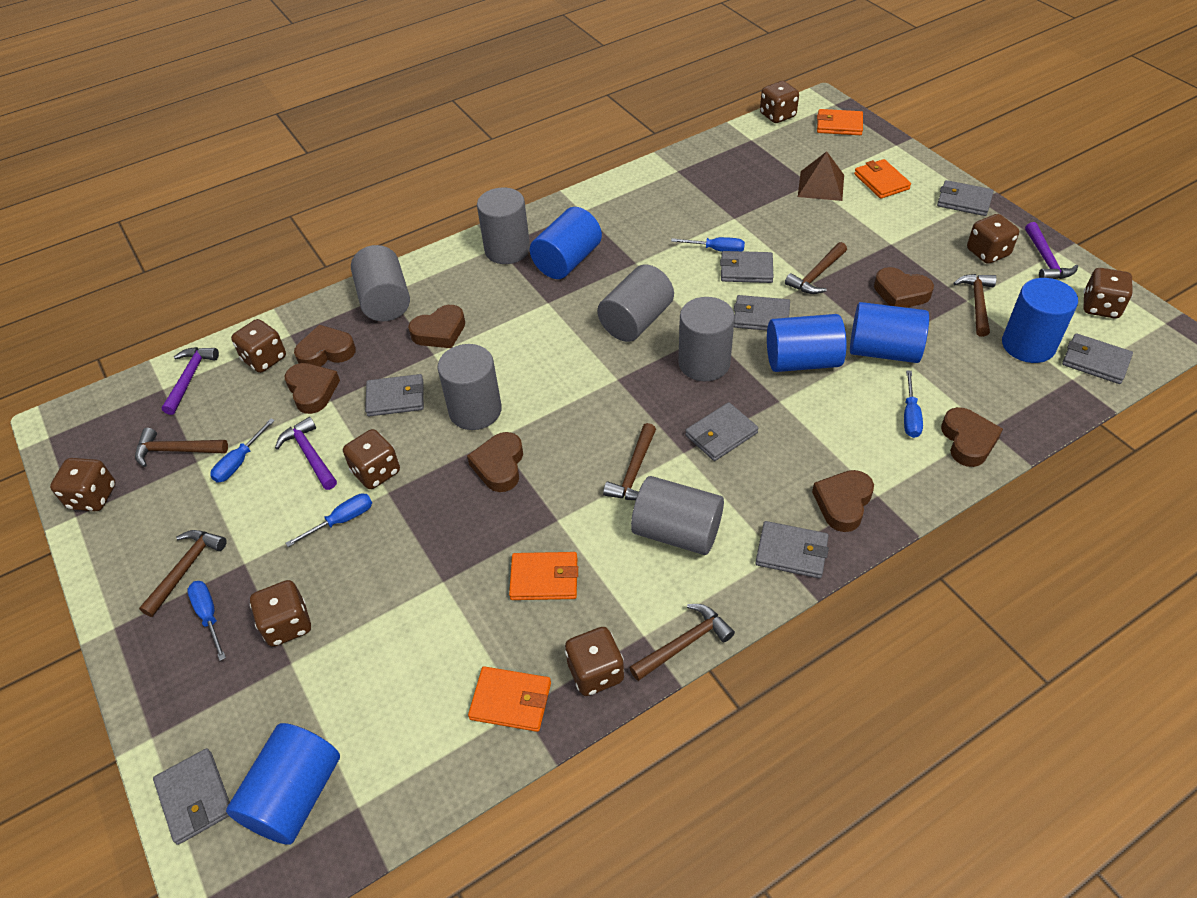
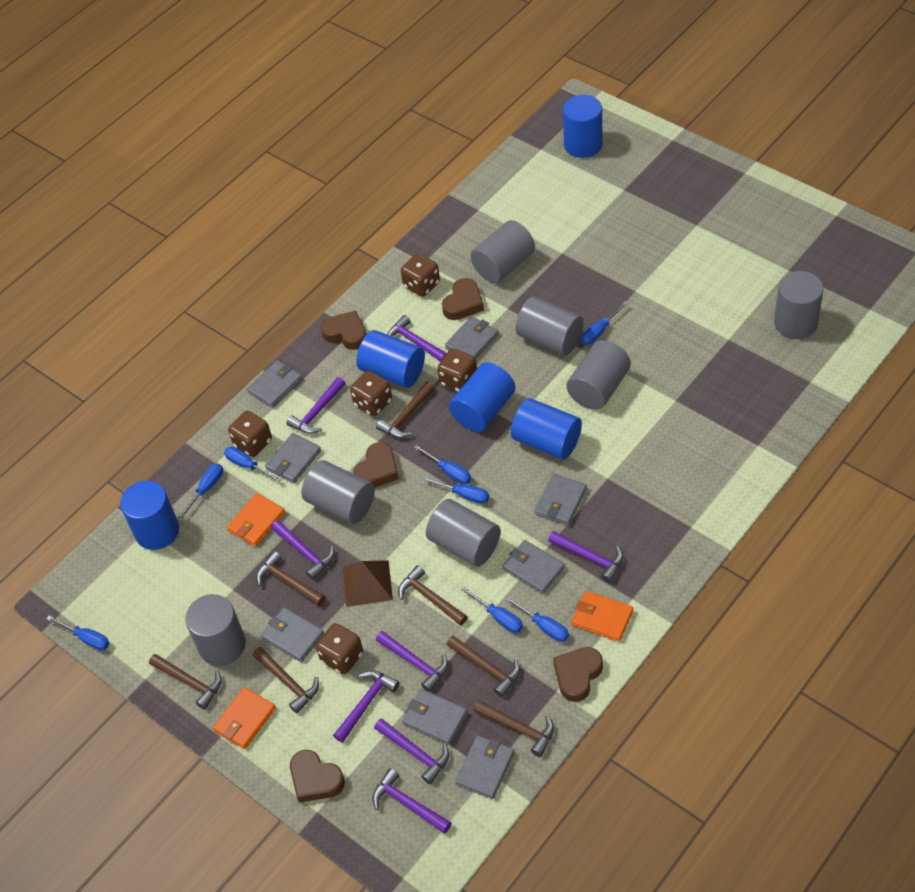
blue screwdriver: 5 -> 8
brown dice: 8 -> 5
brown hammer: 6 -> 7
brown heart: 7 -> 5
grey cylinder: 6 -> 7
orange wallet: 4 -> 3
purple hammer: 3 -> 8

